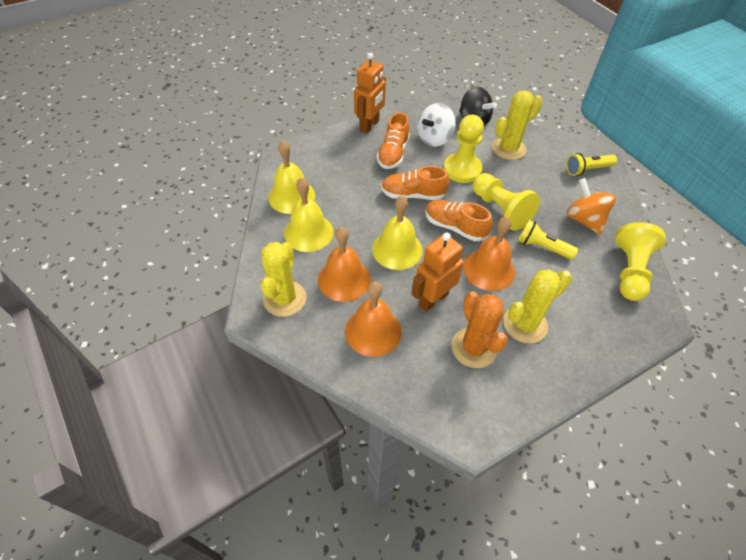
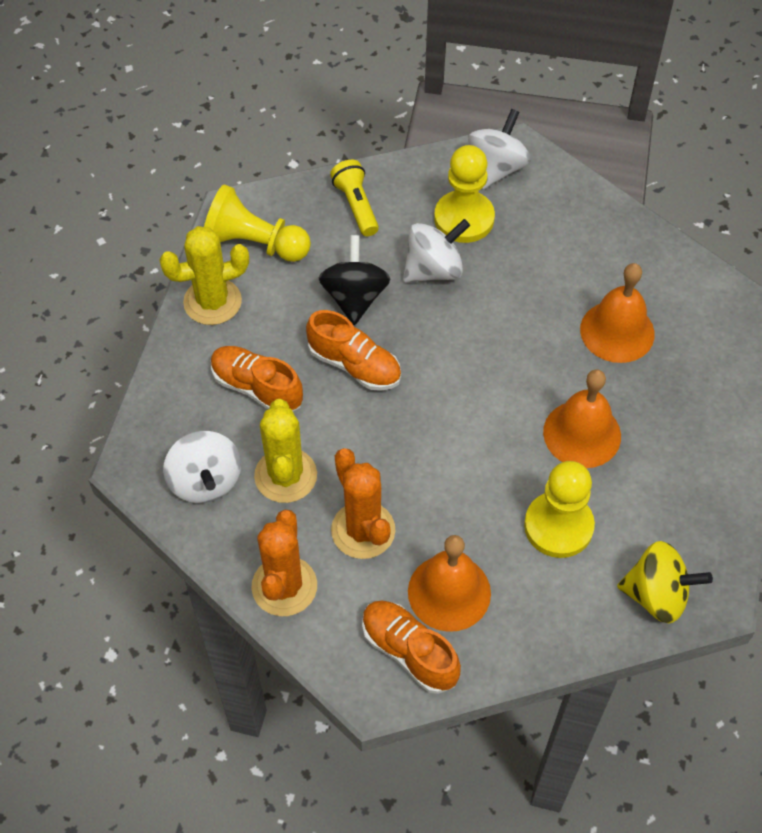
orange cactus: 1 -> 2
orange robot: 2 -> 0
orange spinning top: 1 -> 0
white spinning top: 1 -> 3
yellow bell: 3 -> 0
yellow cactus: 3 -> 2
yellow flashlight: 2 -> 1
yellow spinning top: 0 -> 1

